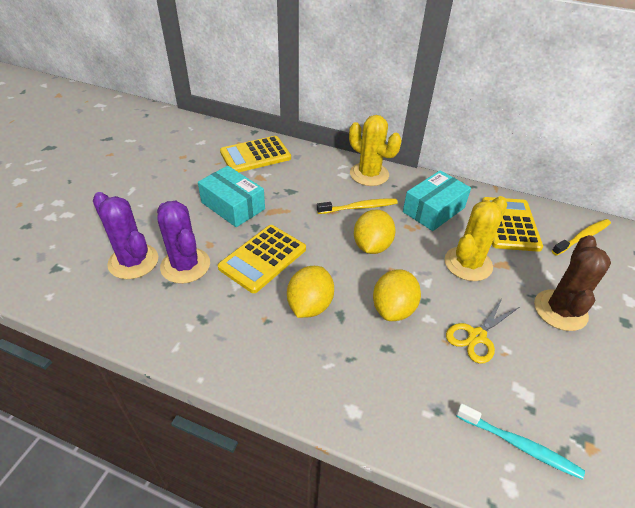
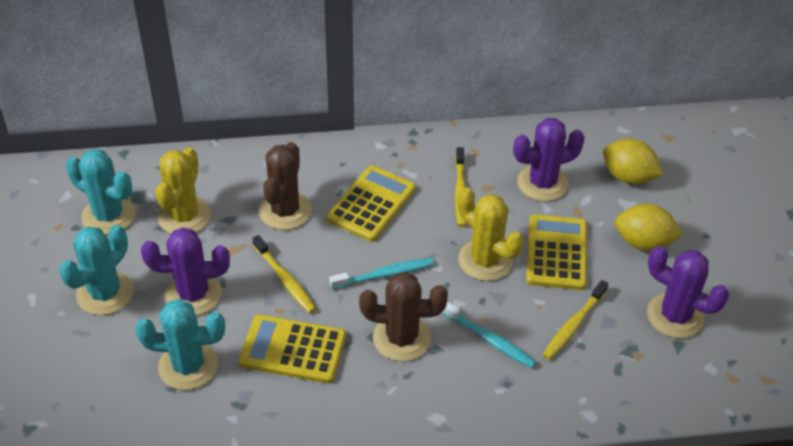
brown cactus: 1 -> 2
purple cactus: 2 -> 3
turquoise box: 2 -> 0
turquoise cactus: 0 -> 3
turquoise toothbrush: 1 -> 2
yellow lemon: 3 -> 2
yellow scissors: 1 -> 0
yellow toothbrush: 2 -> 3

